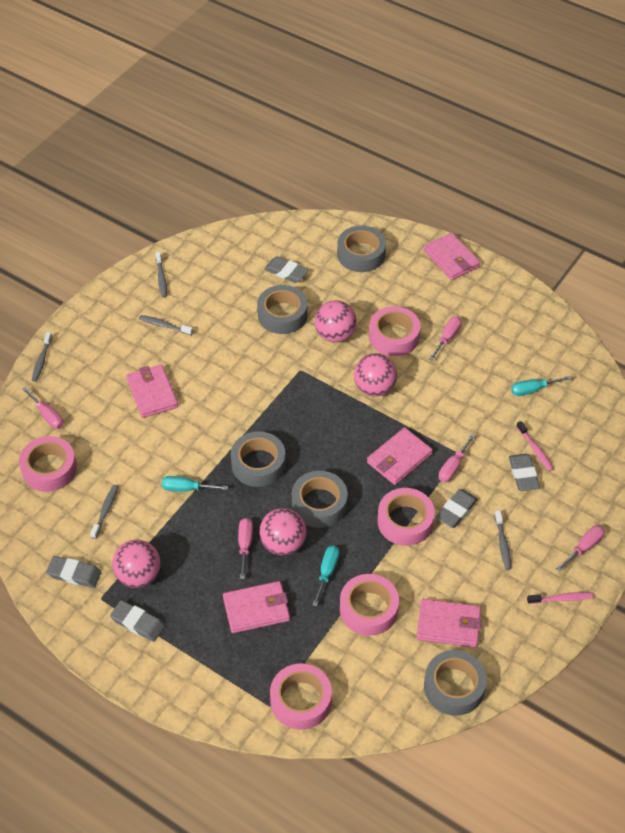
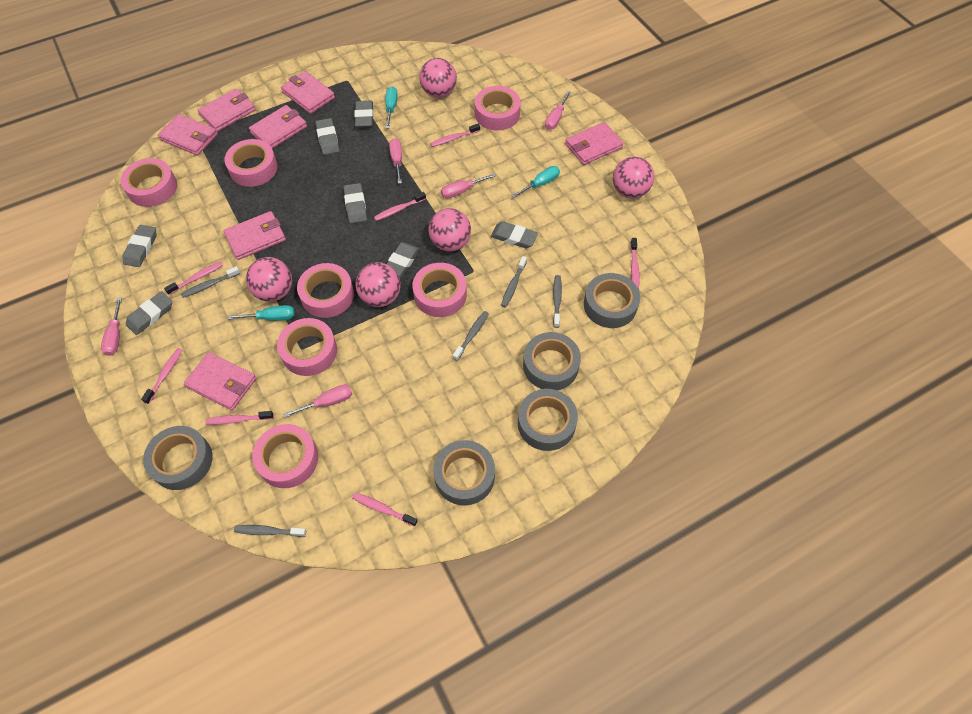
grey eraser: 5 -> 7
pink ball: 4 -> 5
pink tape: 5 -> 7
pink toothbrush: 2 -> 7
pink wallet: 5 -> 7

